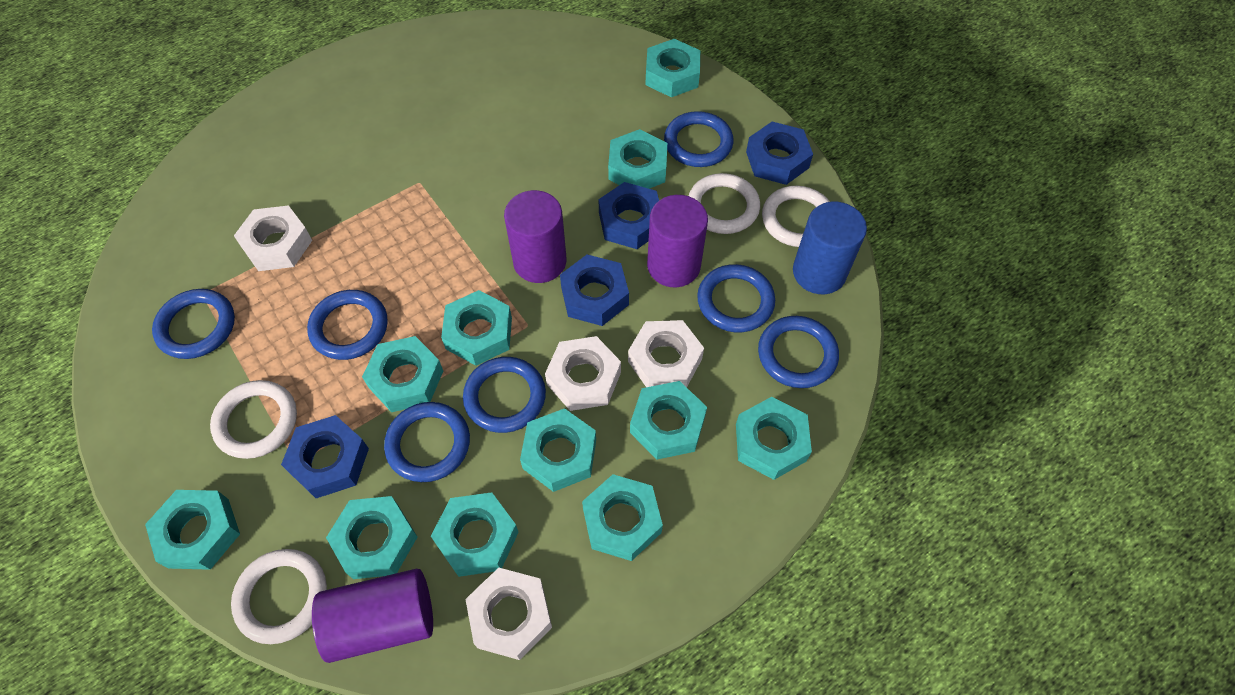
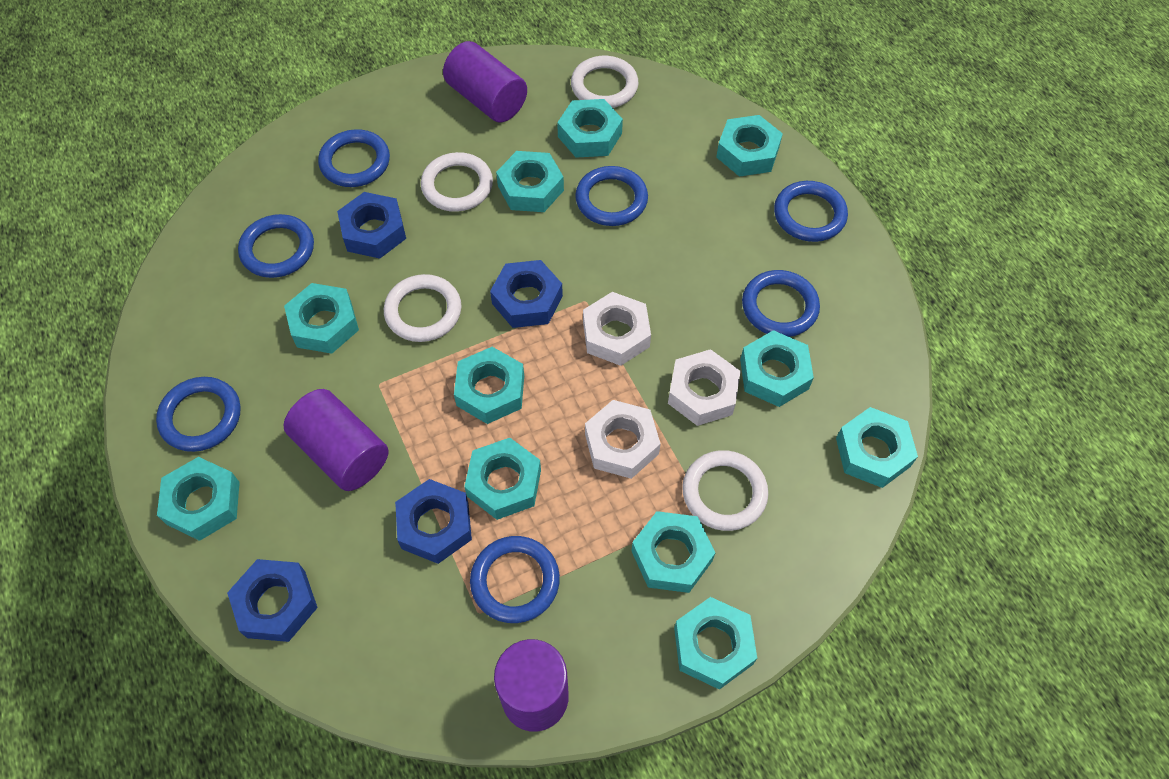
blue cylinder: 1 -> 0
white nut: 4 -> 3

